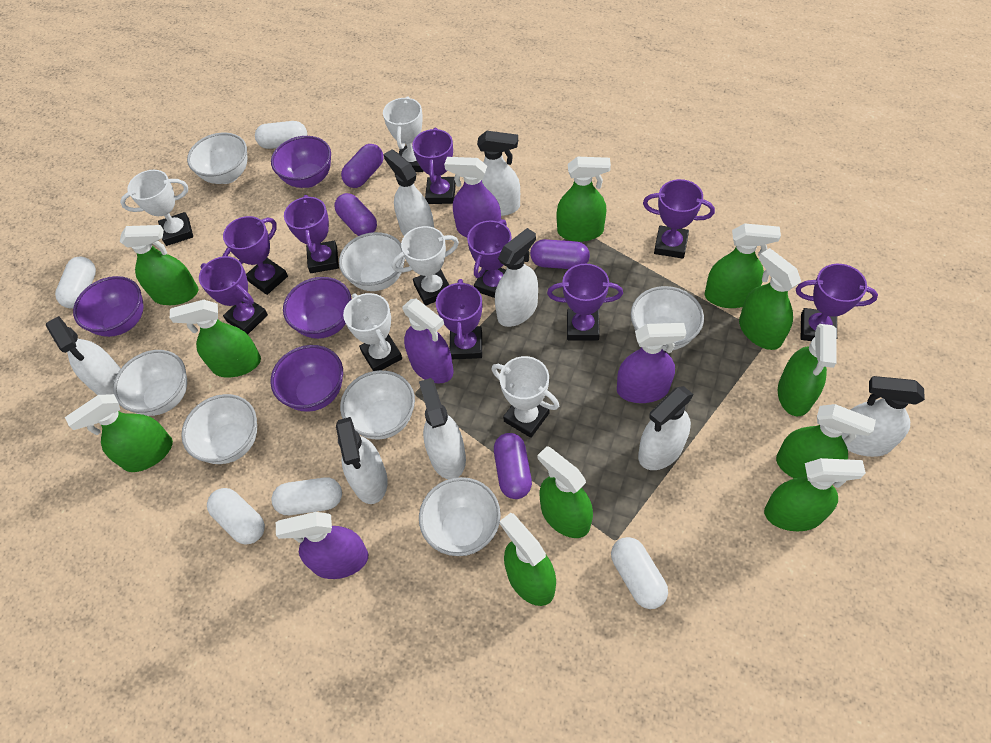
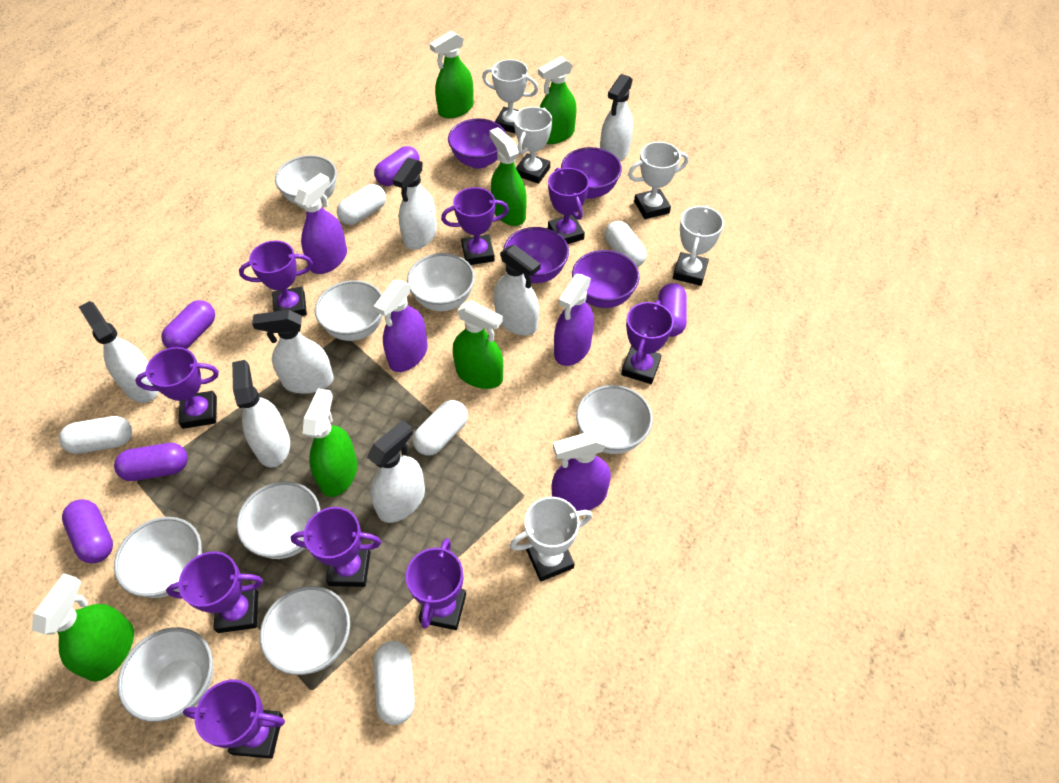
green spray bottle: 11 -> 6
purple capsule: 4 -> 5
white bowl: 7 -> 8
white spray bottle: 8 -> 7

